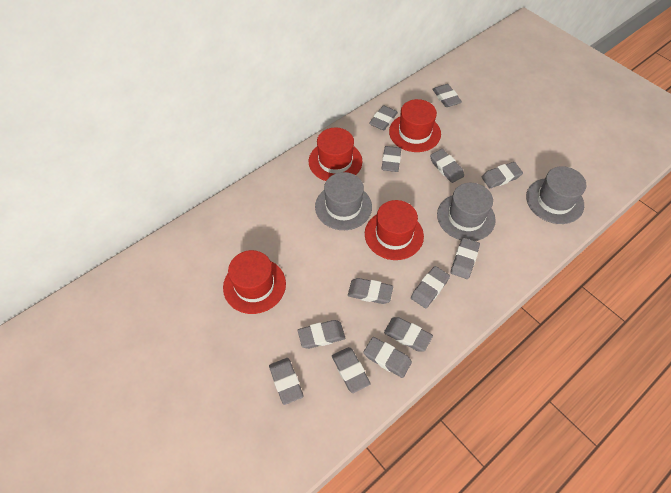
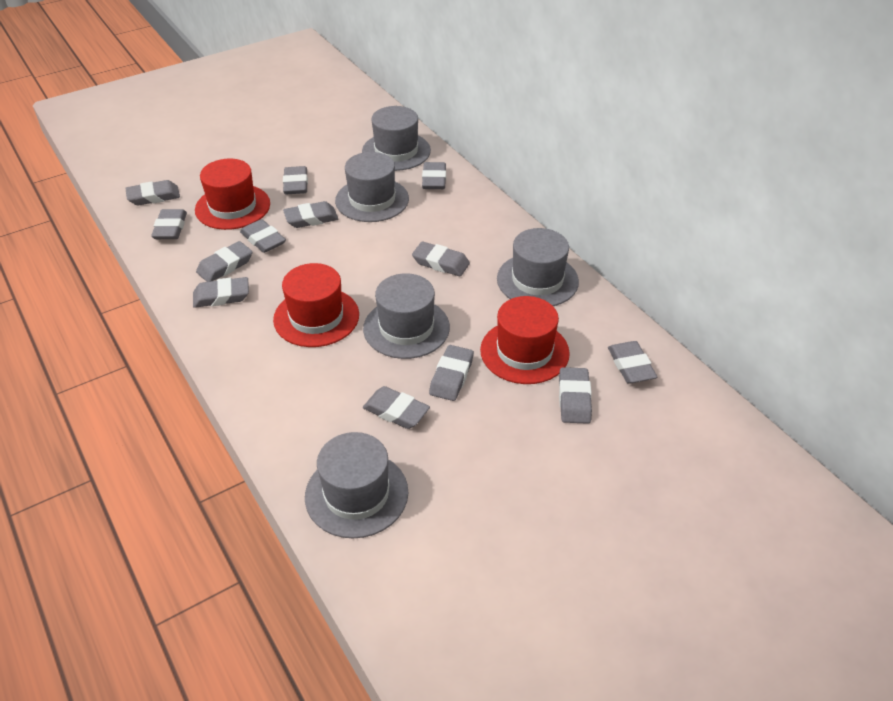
grey hat: 3 -> 5
red hat: 4 -> 3

